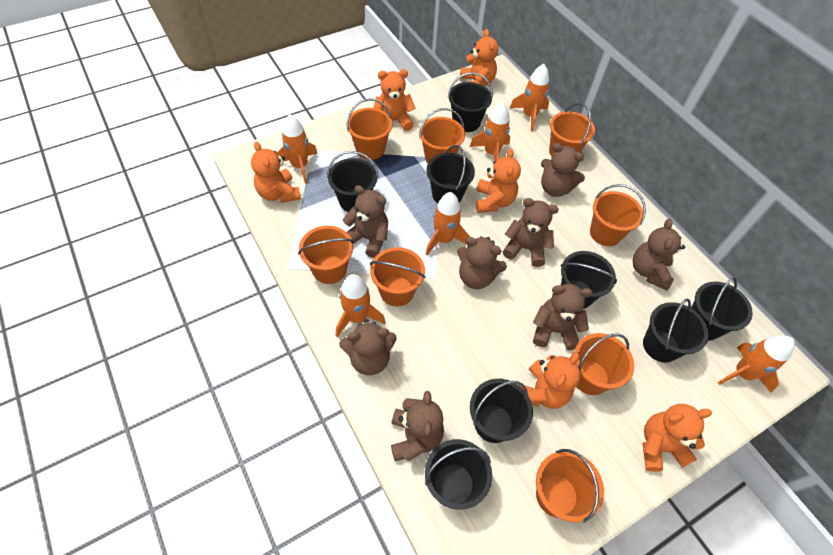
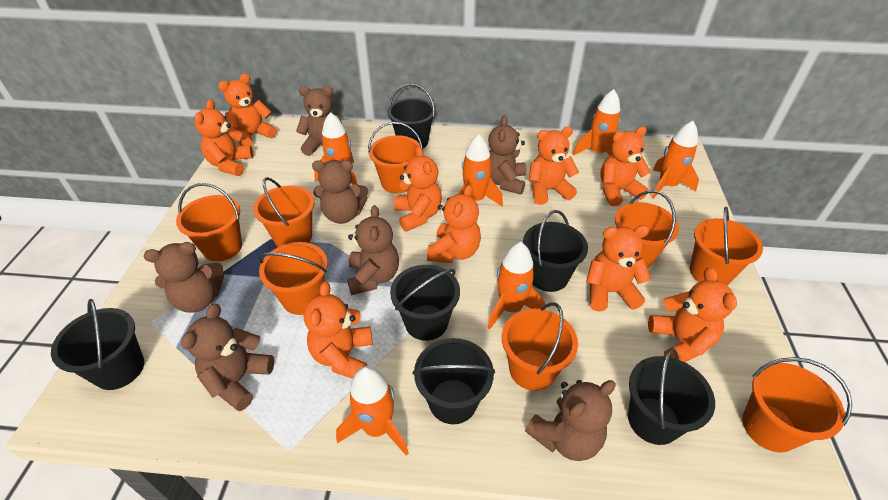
black bucket: 8 -> 6
brown teddy bear: 8 -> 7
orange teddy bear: 6 -> 9

